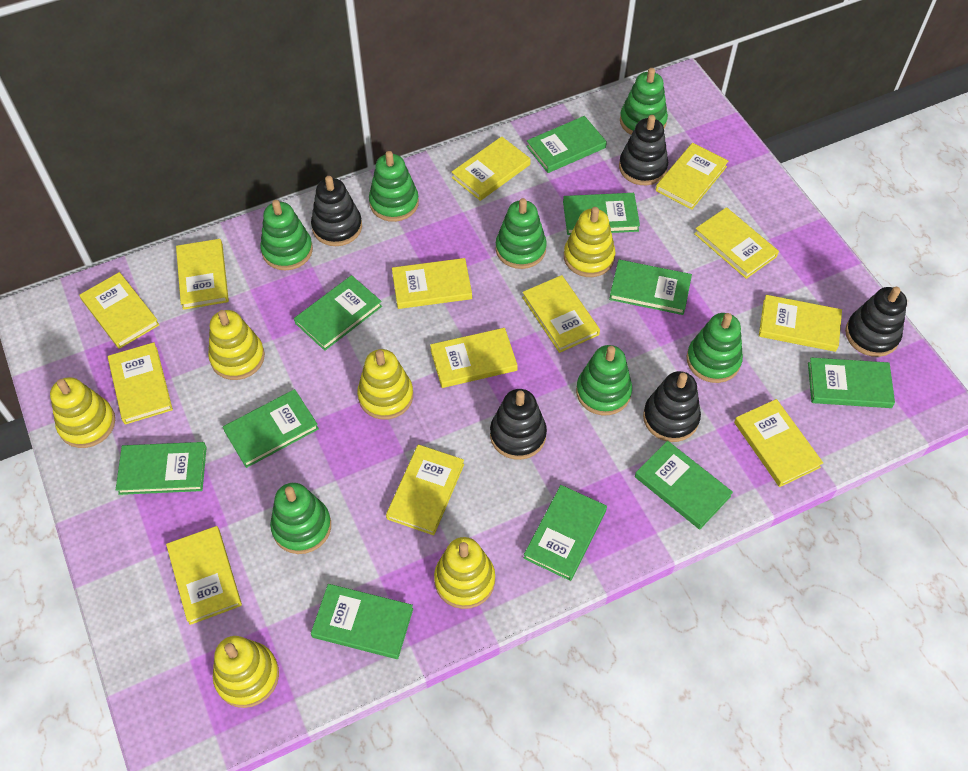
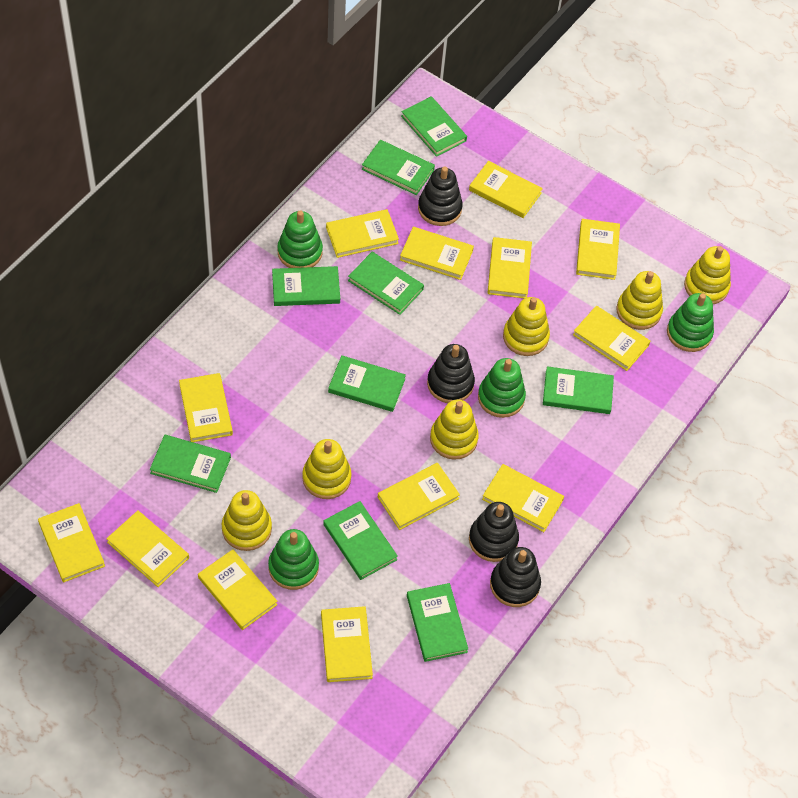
black stacking toy: 5 -> 4
green book: 10 -> 9
green stacking toy: 7 -> 4

